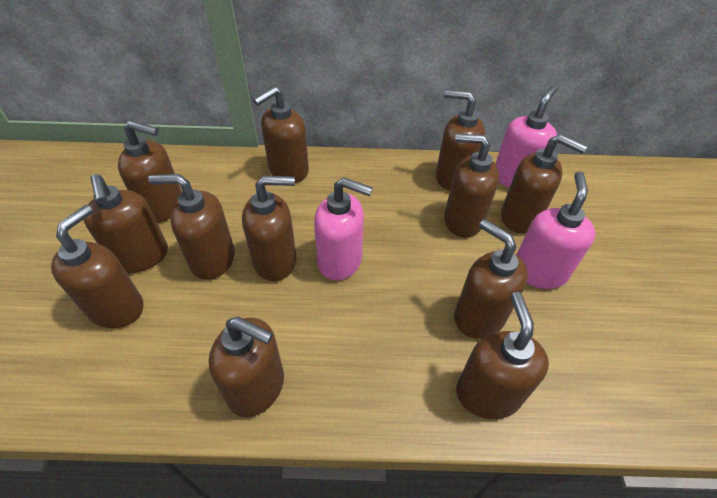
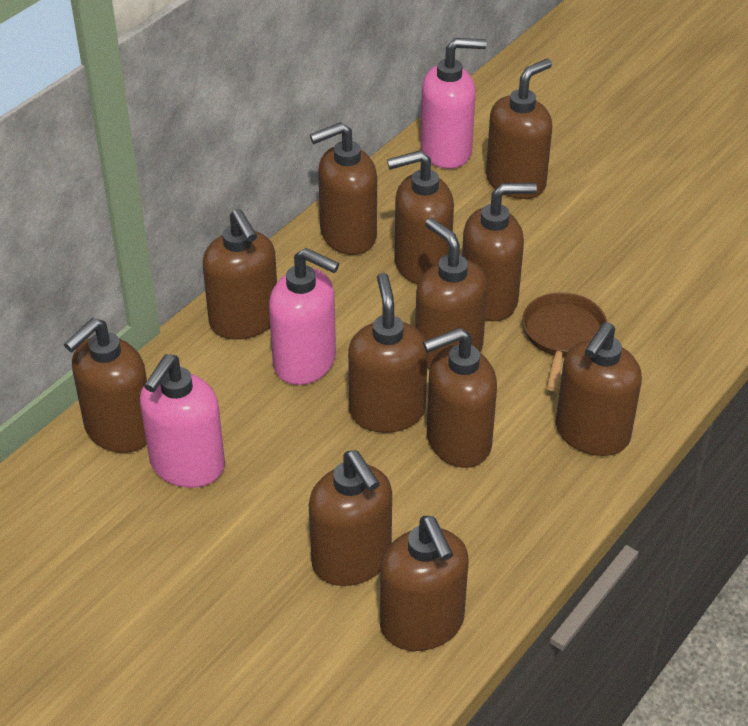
brown pan: 0 -> 1

